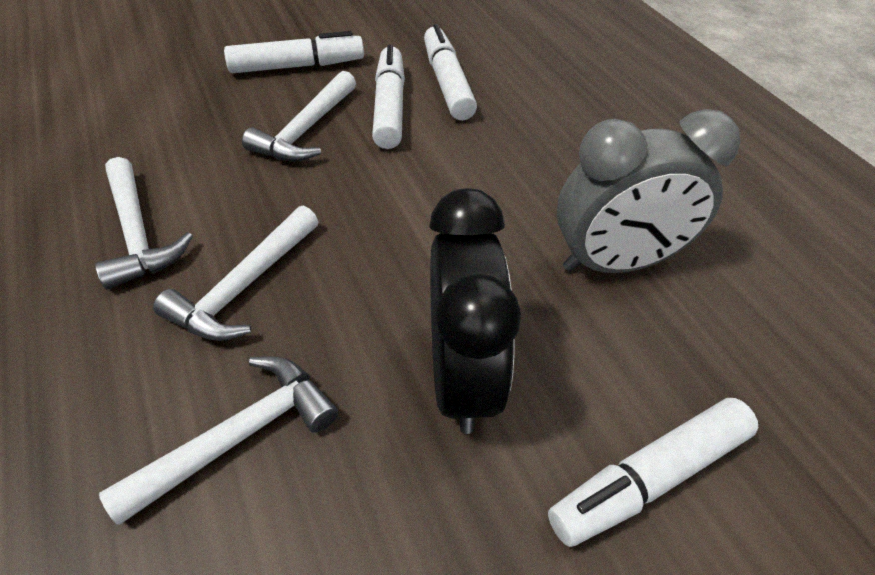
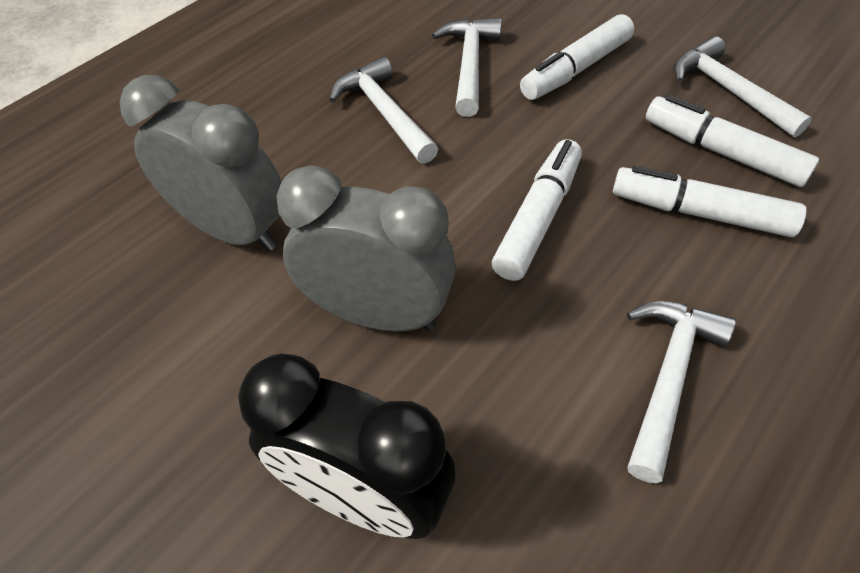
grey clock: 1 -> 2

